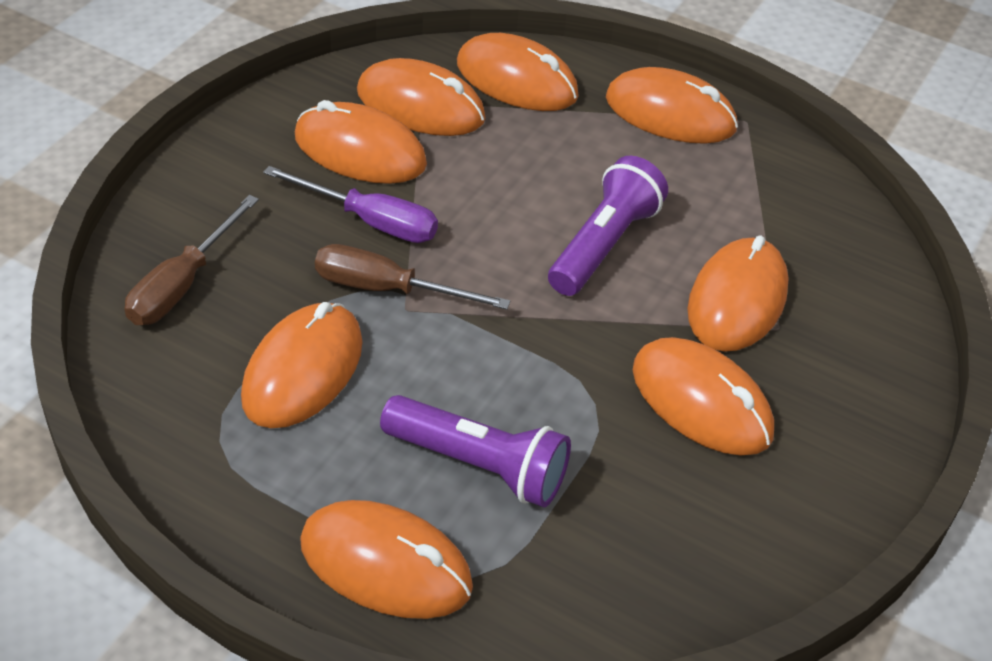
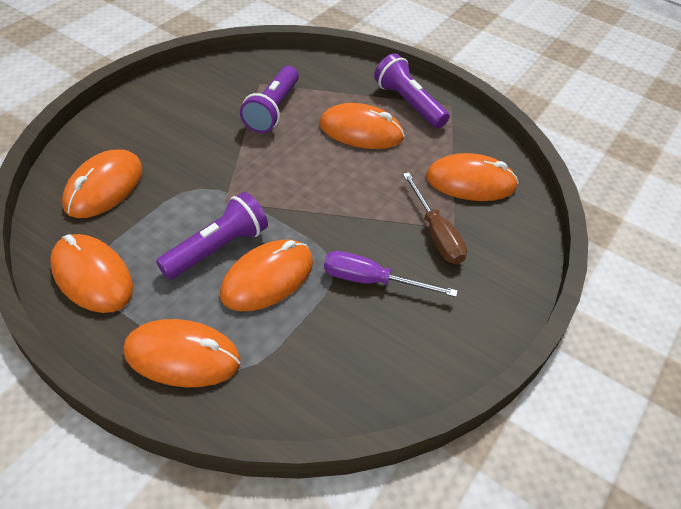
brown screwdriver: 2 -> 1
orange mouse: 8 -> 6
purple flashlight: 2 -> 3

